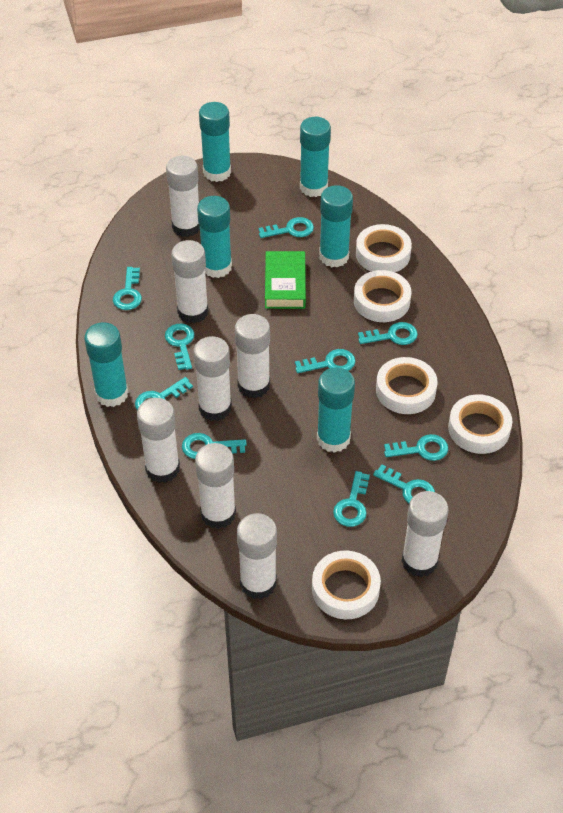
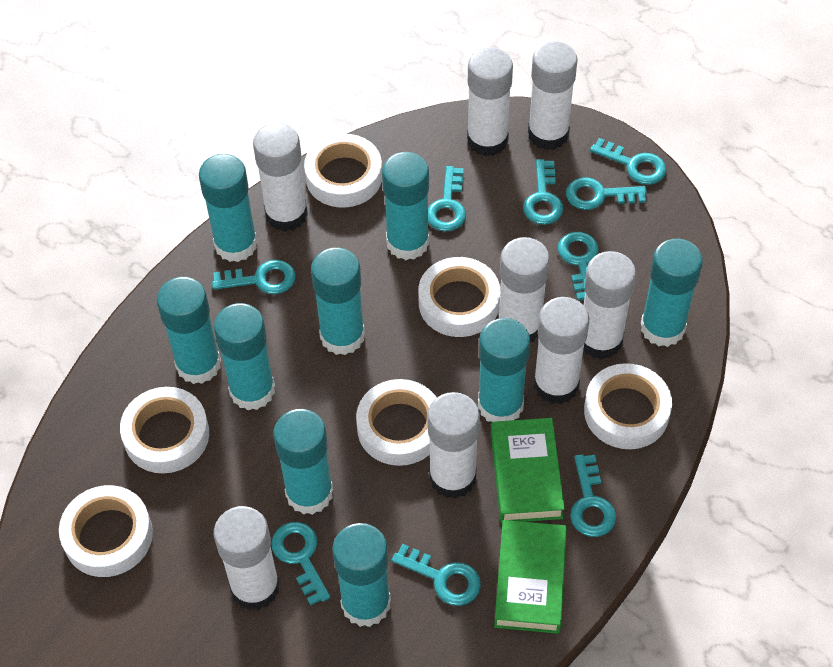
green book: 1 -> 2
turquoise glue stick: 6 -> 9
turquoise key: 10 -> 9
white tape: 5 -> 6

